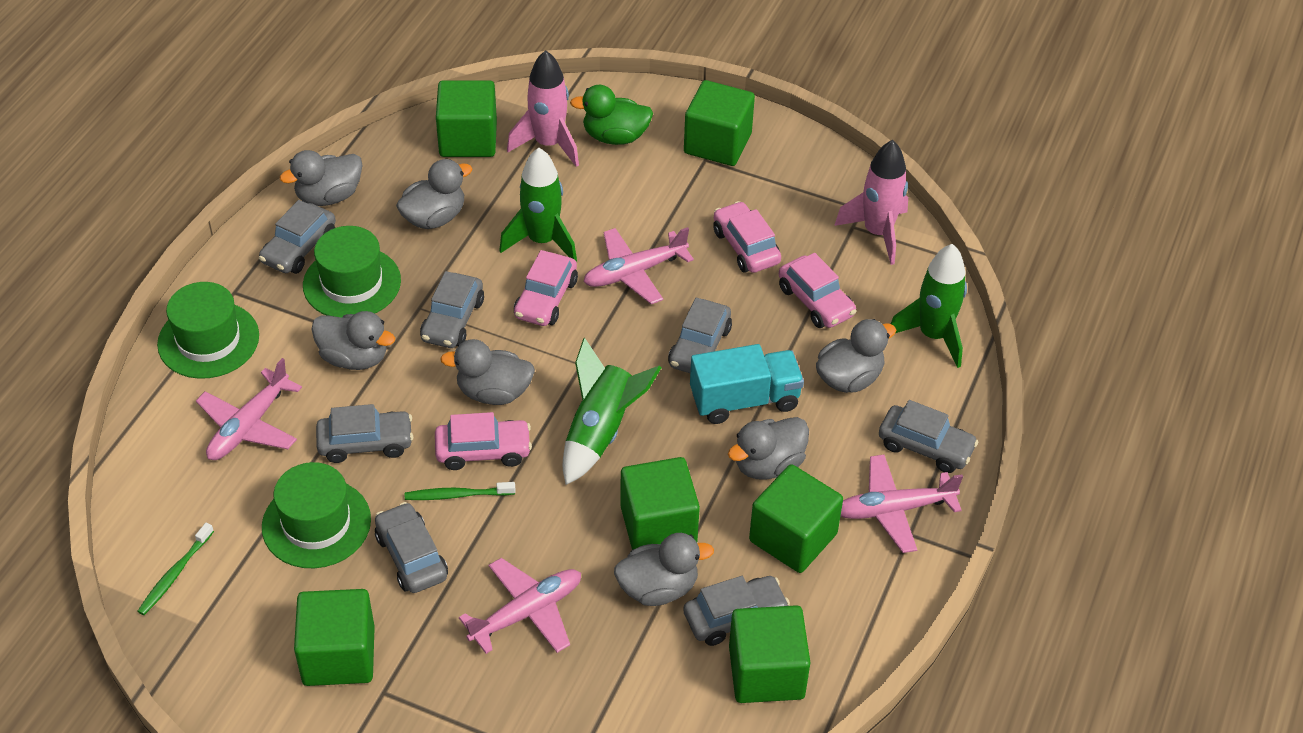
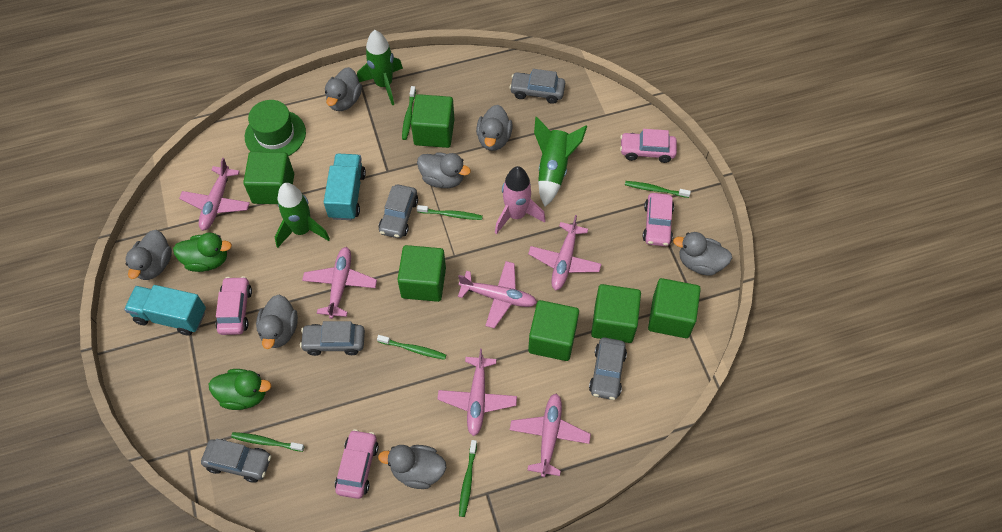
green duck: 1 -> 2
green hat: 3 -> 1
green toothbrush: 2 -> 6
grey car: 7 -> 5
pink plane: 4 -> 6
pink rocket: 2 -> 1
turquoise truck: 1 -> 2

